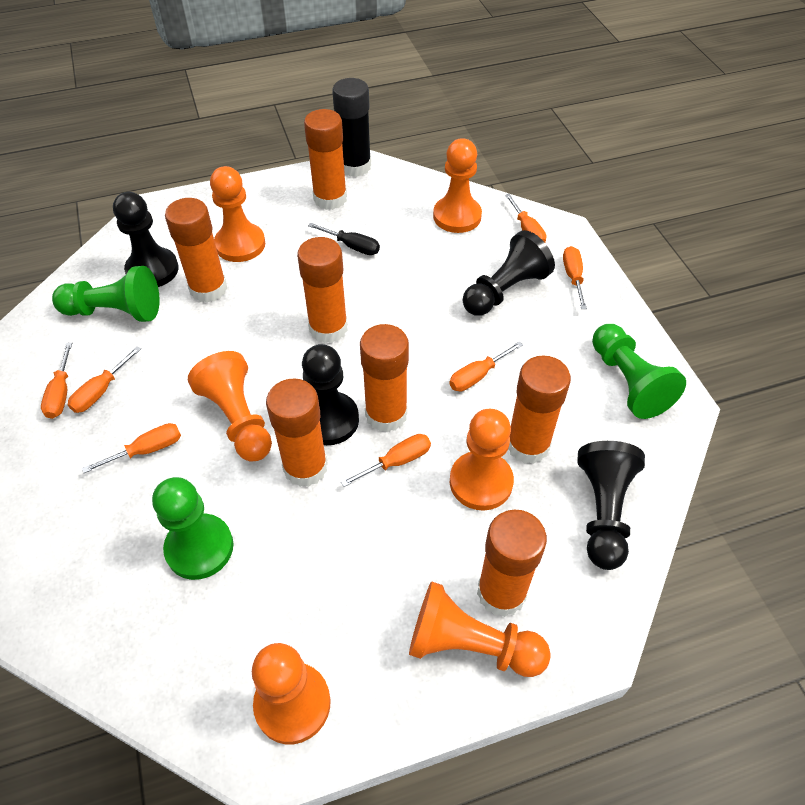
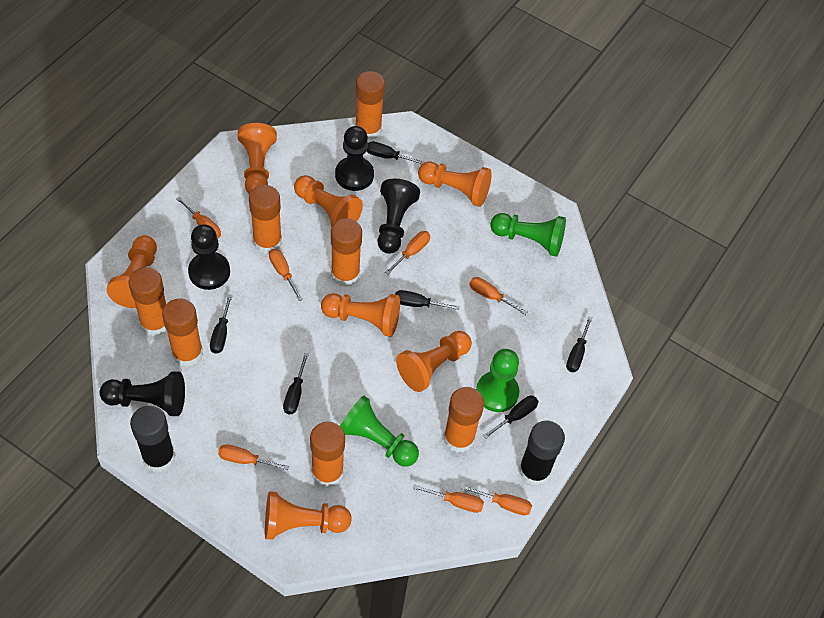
black glue stick: 1 -> 2
black screwdriver: 1 -> 6
orange pawn: 6 -> 7

